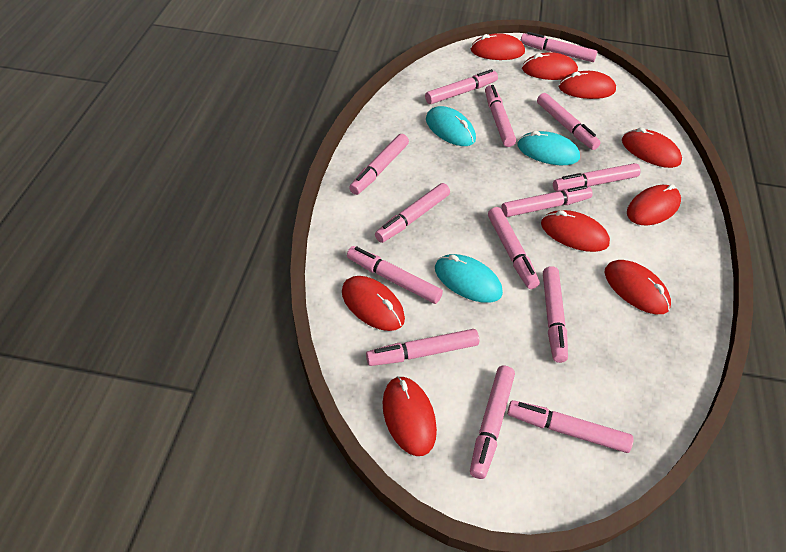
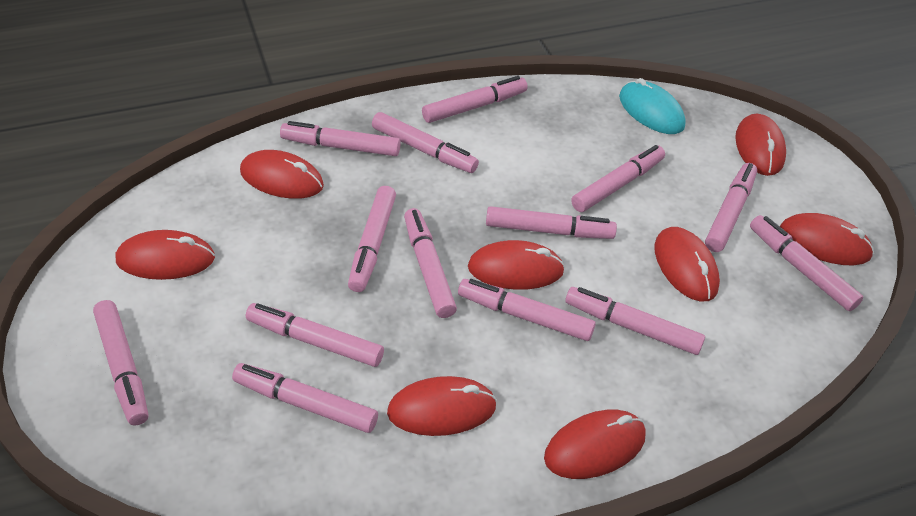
red mouse: 9 -> 8
turquoise mouse: 3 -> 1

